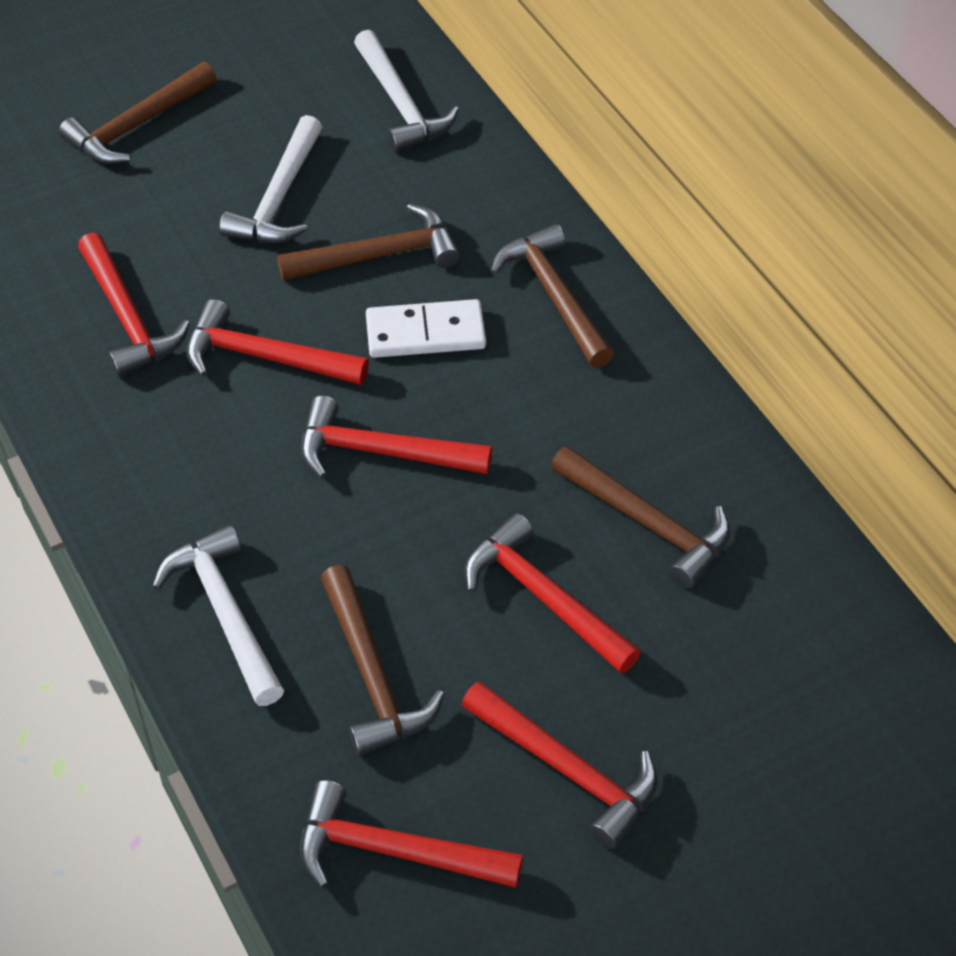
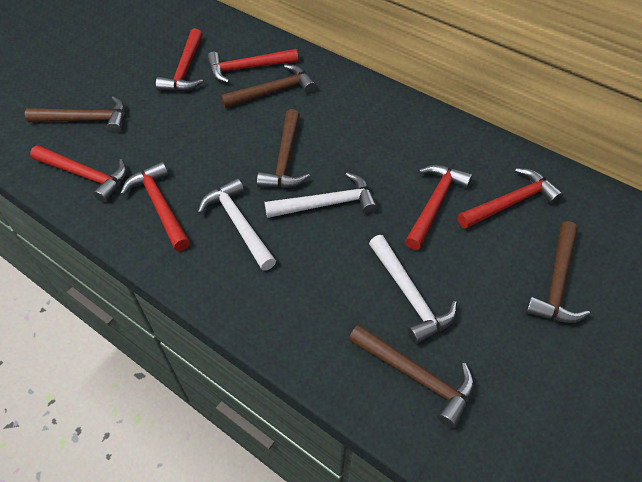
white domino: 1 -> 0

